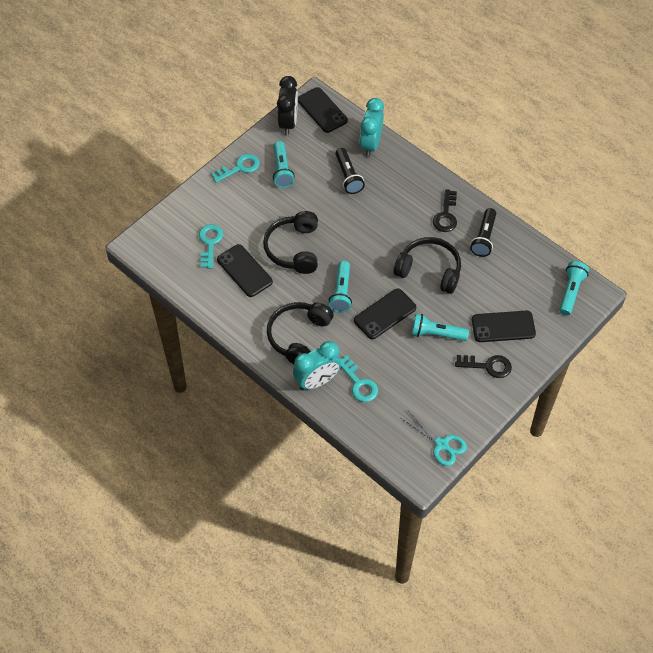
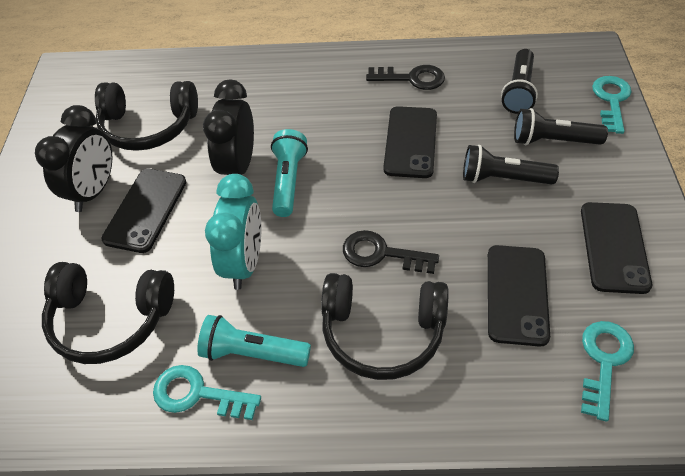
black clock: 1 -> 2
black flashlight: 2 -> 3
turquoise clock: 2 -> 1
turquoise flashlight: 4 -> 2
turquoise scissors: 1 -> 0

